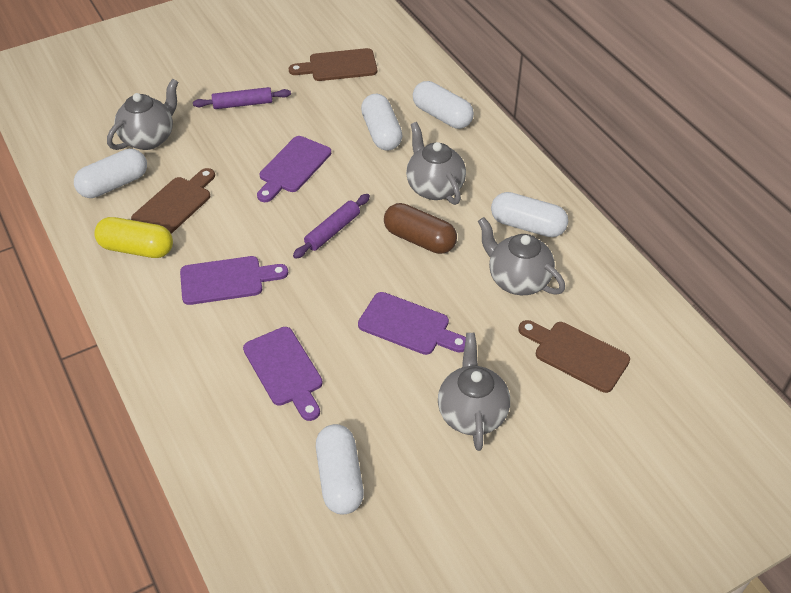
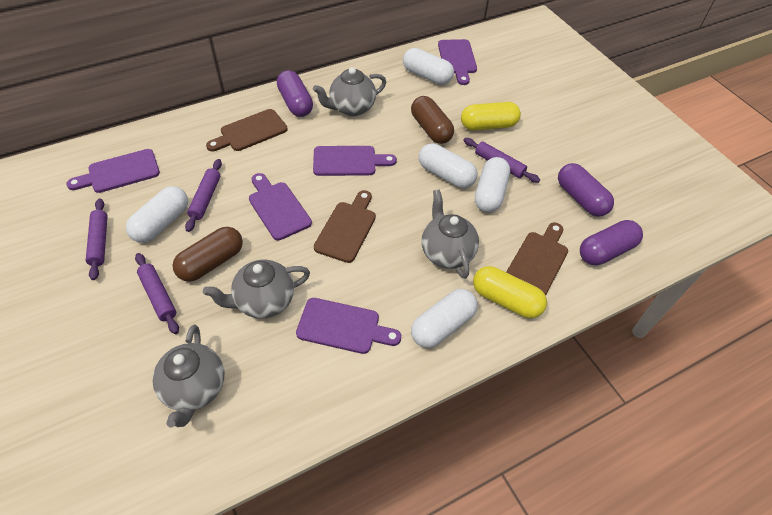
brown capsule: 1 -> 2
purple capsule: 0 -> 3
purple cutting board: 4 -> 5
purple rolling pin: 2 -> 4
yellow capsule: 1 -> 2

